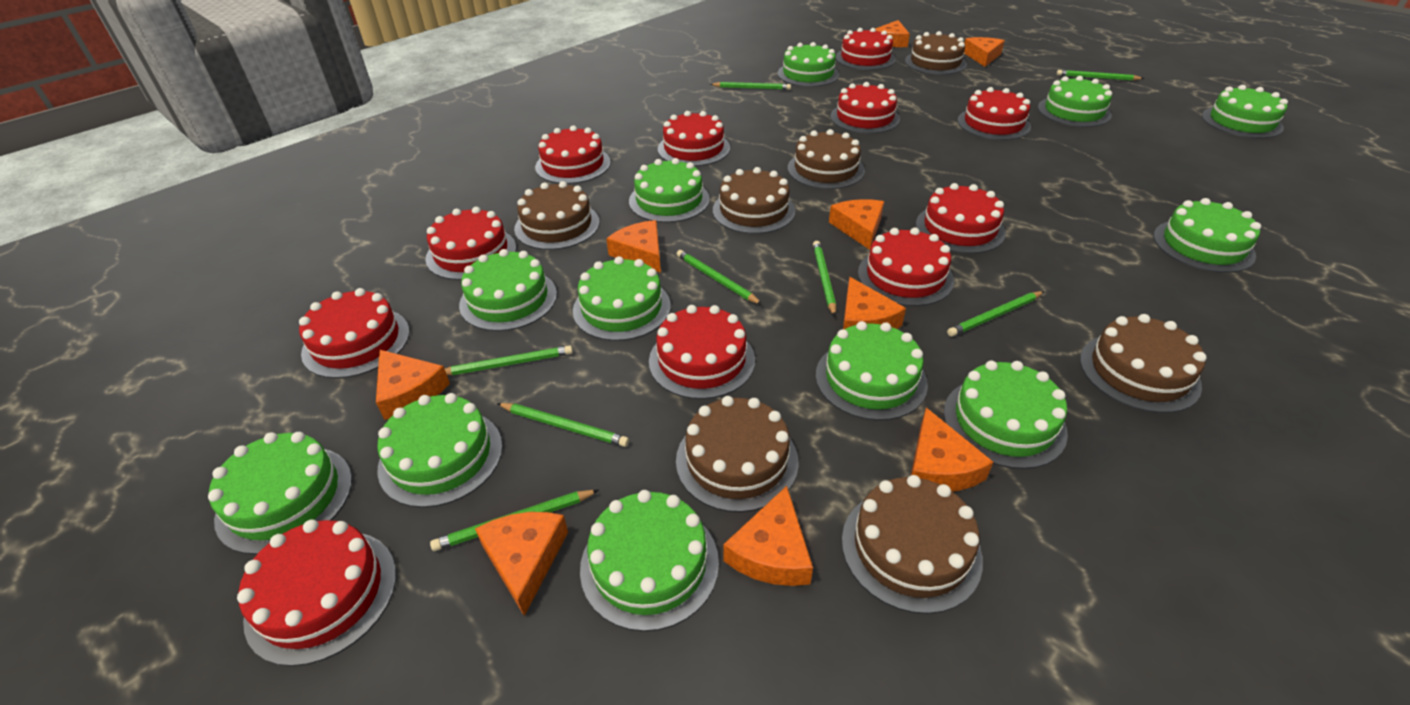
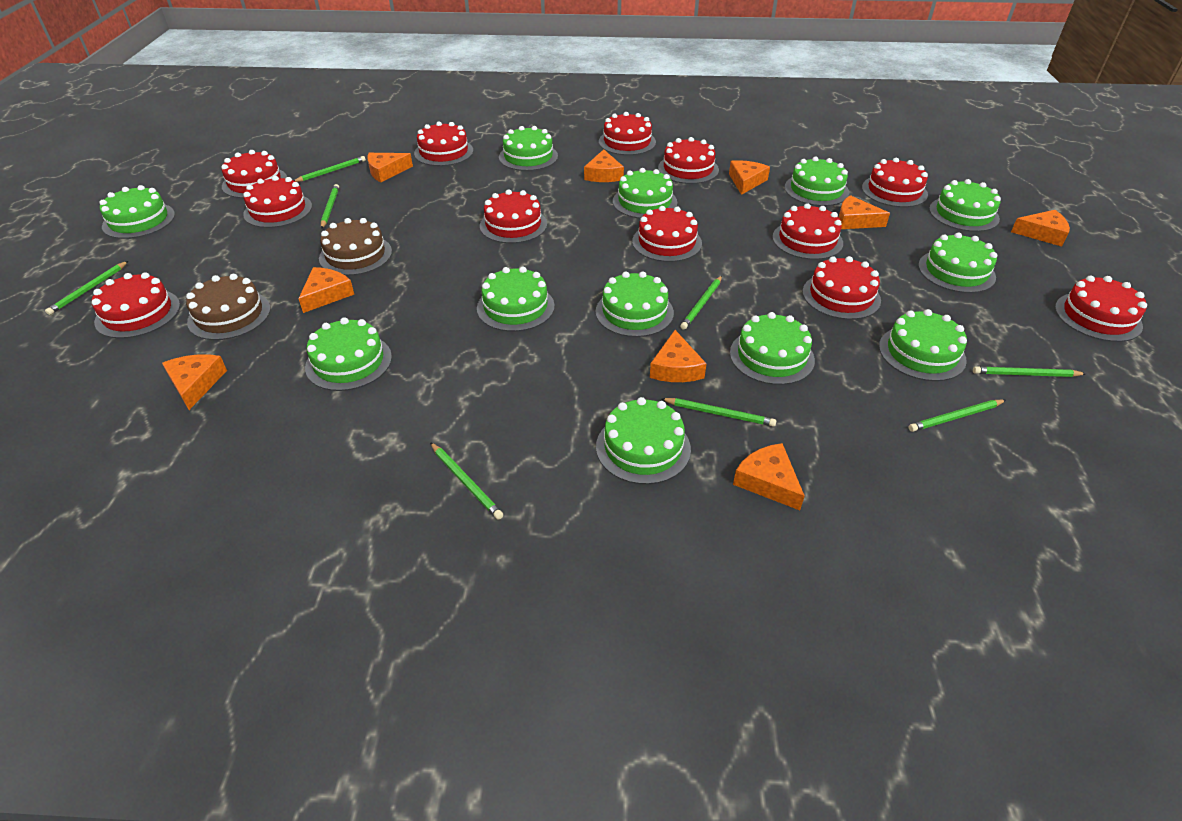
brown cake: 7 -> 2
red cake: 11 -> 12

